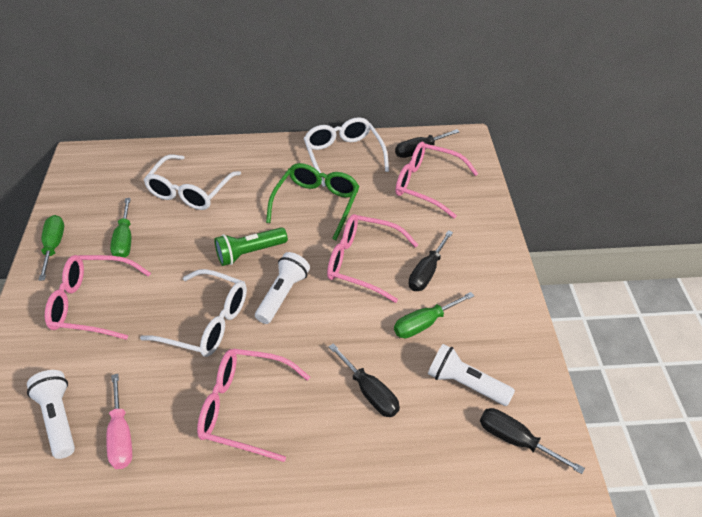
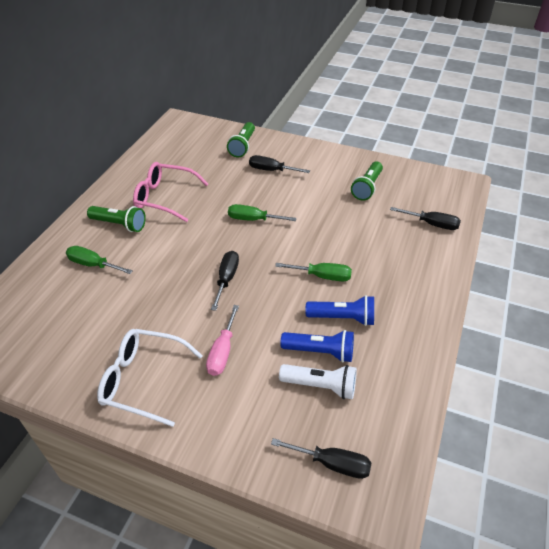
blue flashlight: 0 -> 2
green flashlight: 1 -> 3
green glasses: 1 -> 0
pink glasses: 4 -> 1
white flashlight: 3 -> 1
white glasses: 3 -> 1

